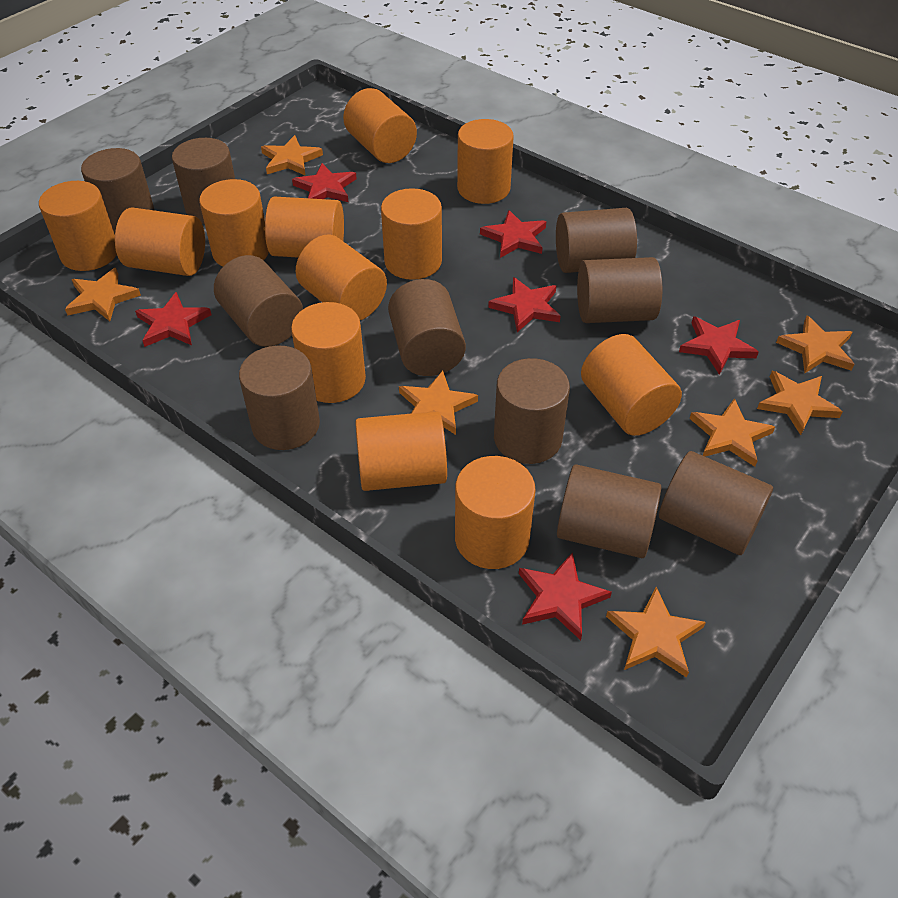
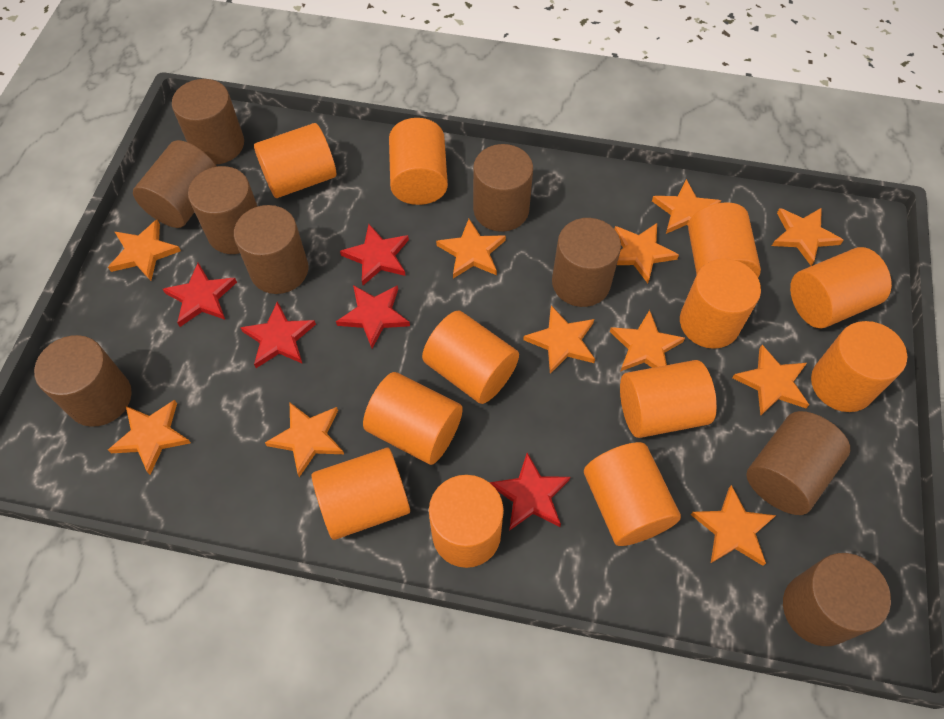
brown cylinder: 10 -> 9
orange star: 7 -> 11
red star: 6 -> 5

